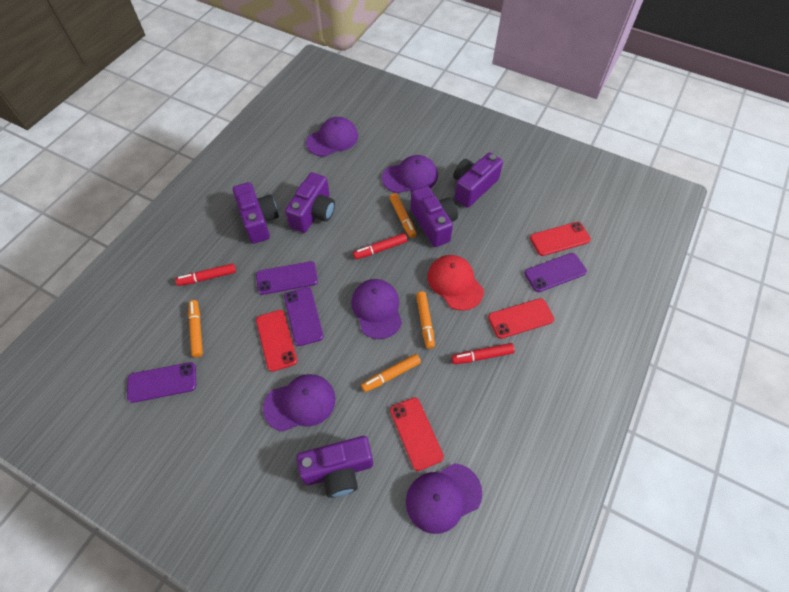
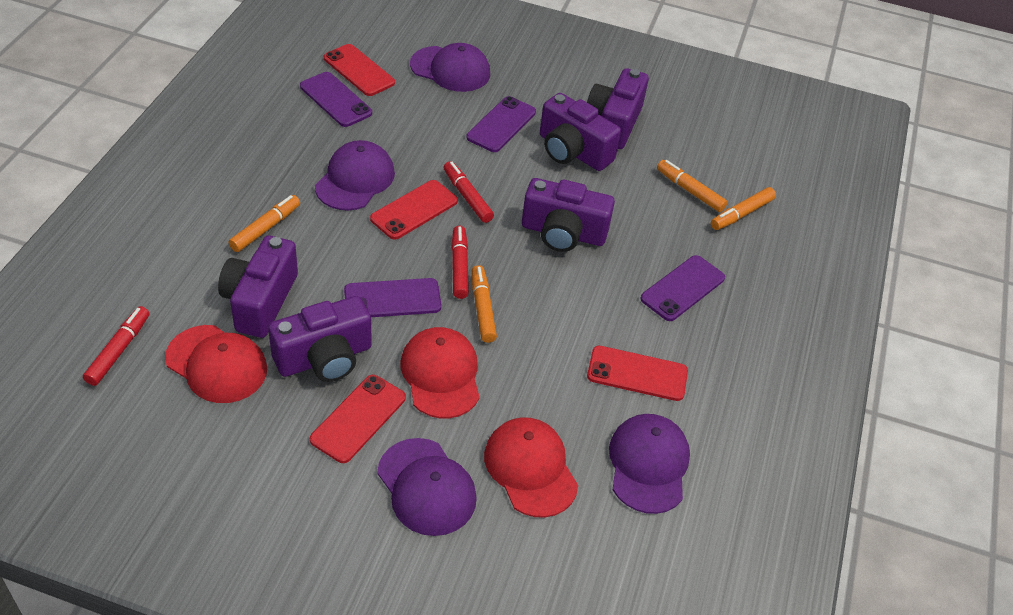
purple cap: 5 -> 4
red cap: 1 -> 3

